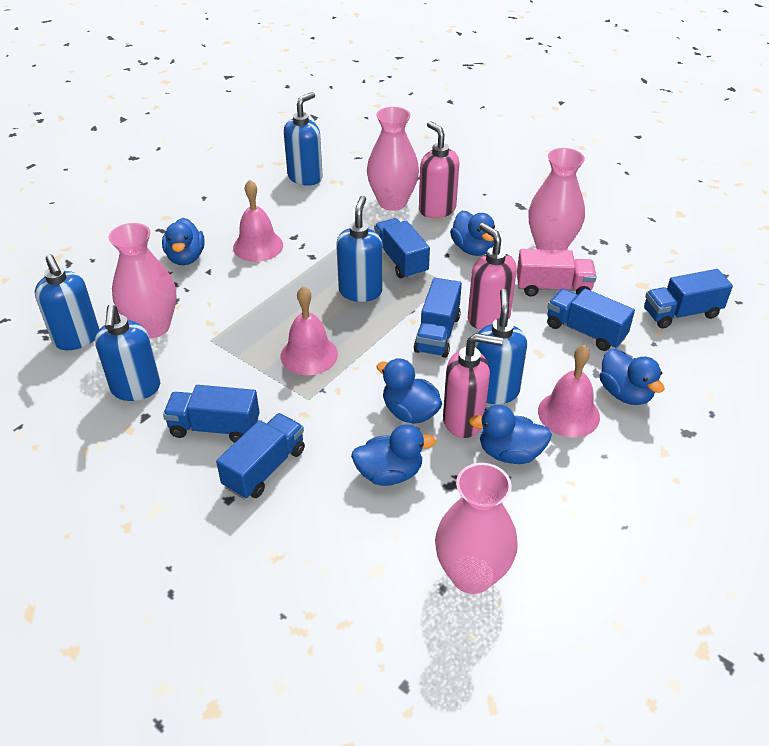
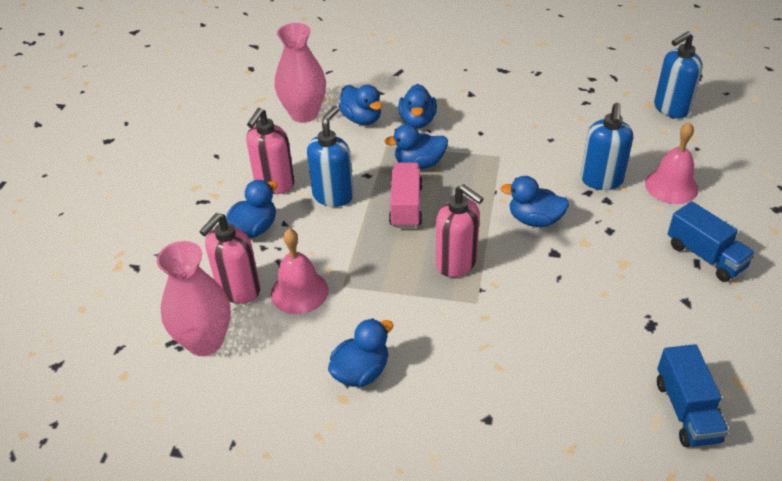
blue soap dispenser: 5 -> 3
blue truck: 6 -> 2
pink bell: 3 -> 2
pink vase: 4 -> 2

